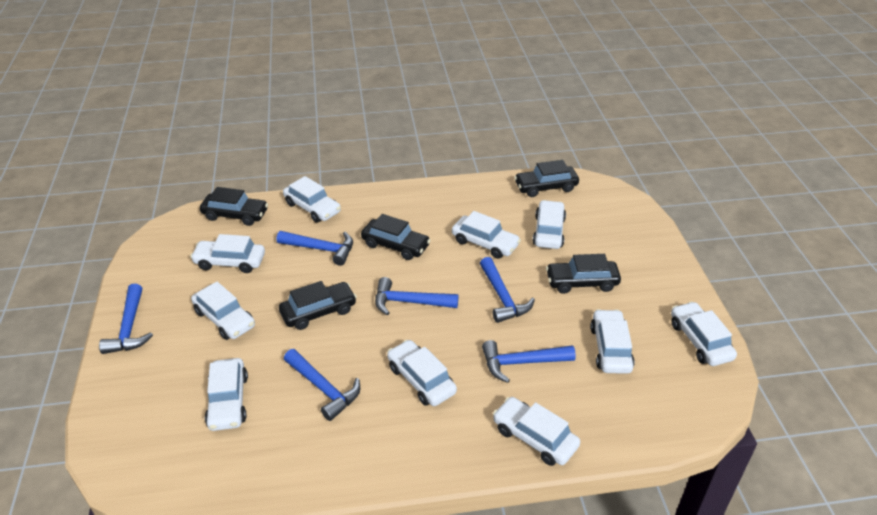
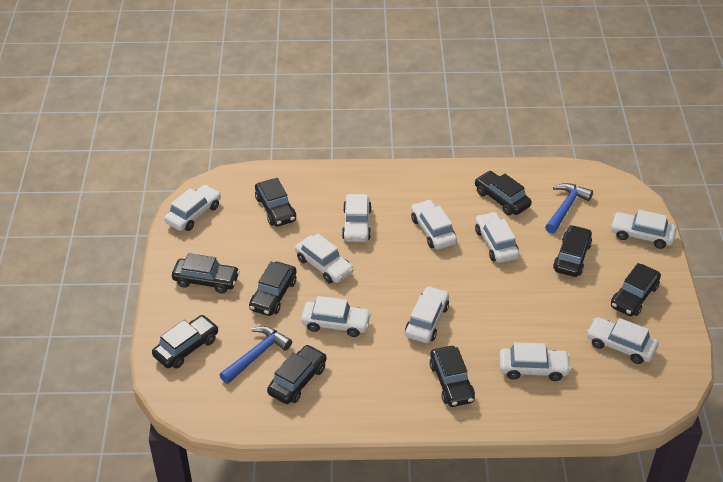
black car: 5 -> 9
blue hammer: 6 -> 2

